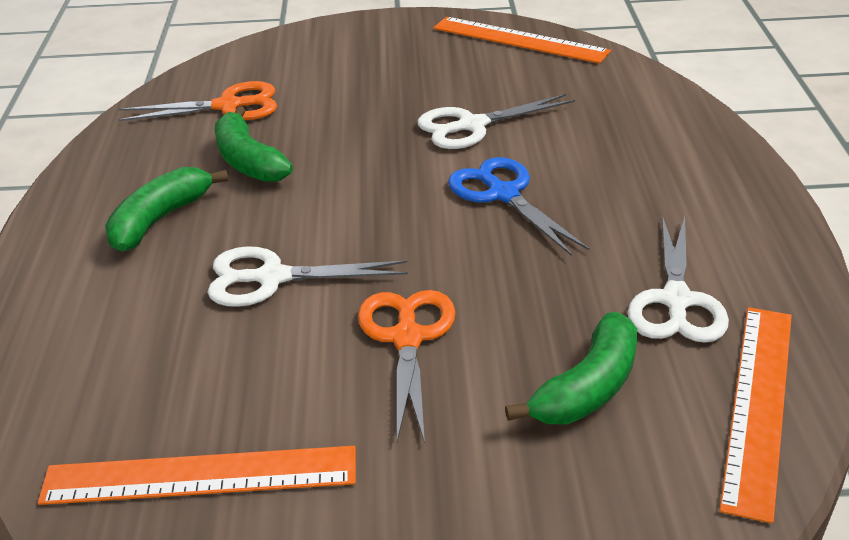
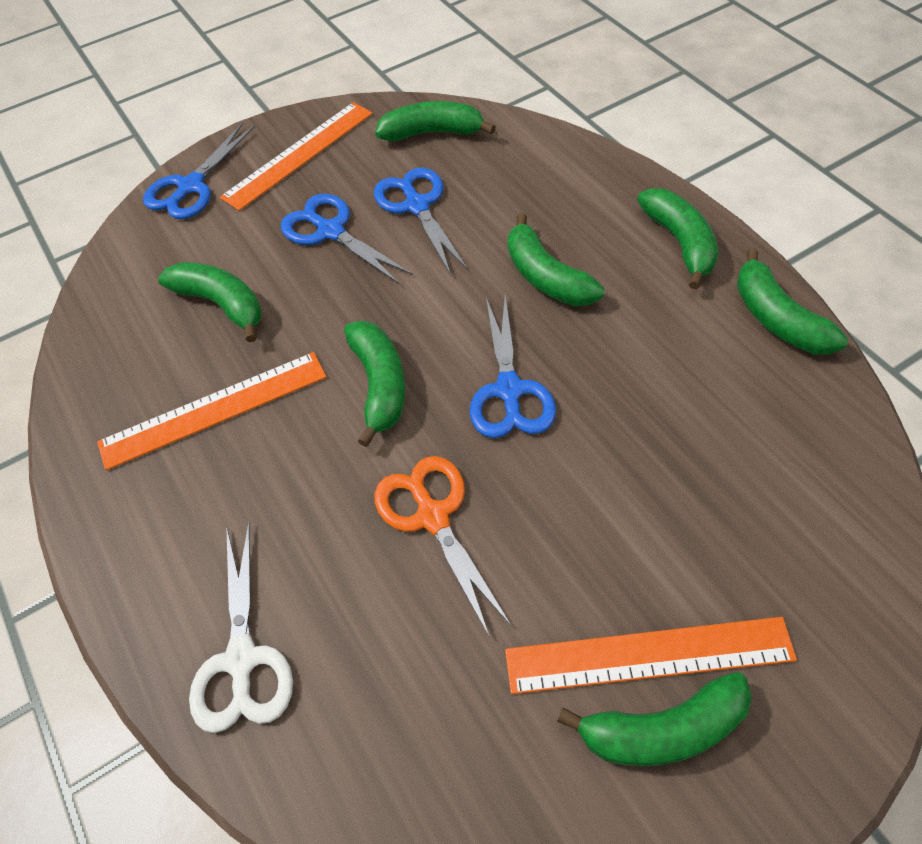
blue scissors: 1 -> 4
green banana: 3 -> 7
orange scissors: 2 -> 1
white scissors: 3 -> 1

